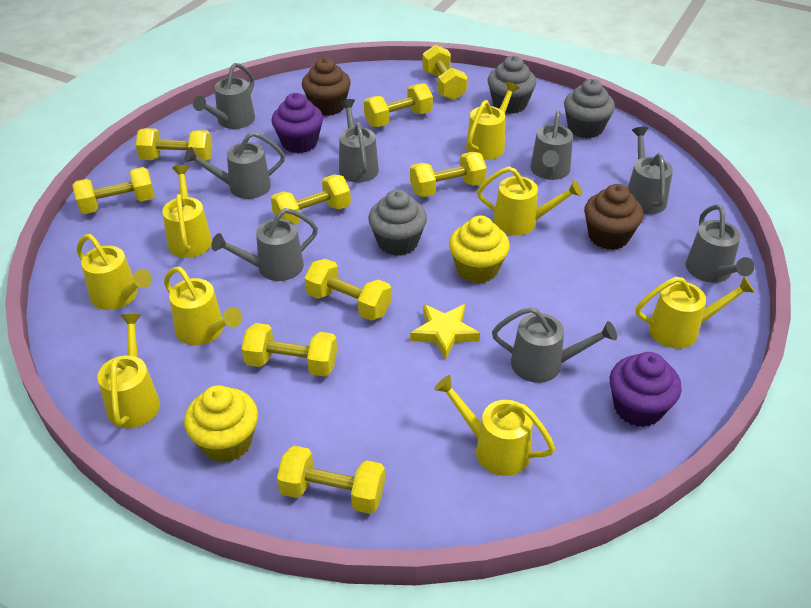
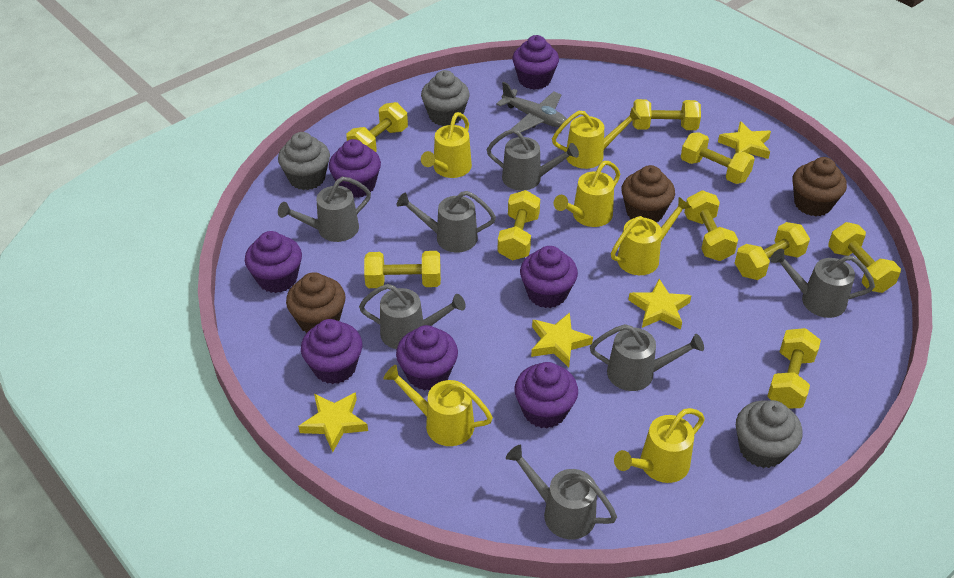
brown cupcake: 2 -> 3
grey plane: 0 -> 1
grey watering can: 8 -> 7
purple cupcake: 2 -> 7
yellow cupcake: 2 -> 0
yellow star: 1 -> 4
yellow watering can: 8 -> 6

